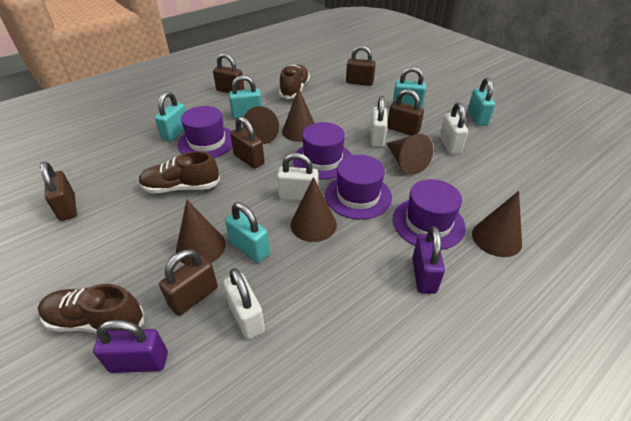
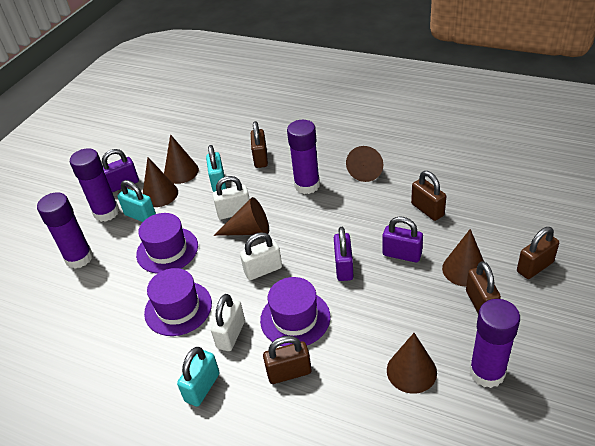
brown padlock: 6 -> 5
brown shoe: 3 -> 0
purple glue stick: 0 -> 4
purple hat: 4 -> 3
purple padlock: 2 -> 3
turquoise padlock: 5 -> 3
white padlock: 4 -> 3

